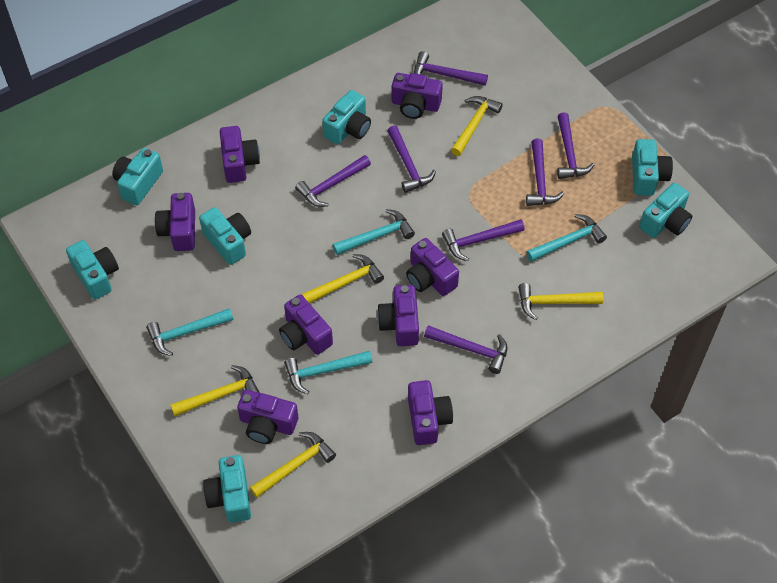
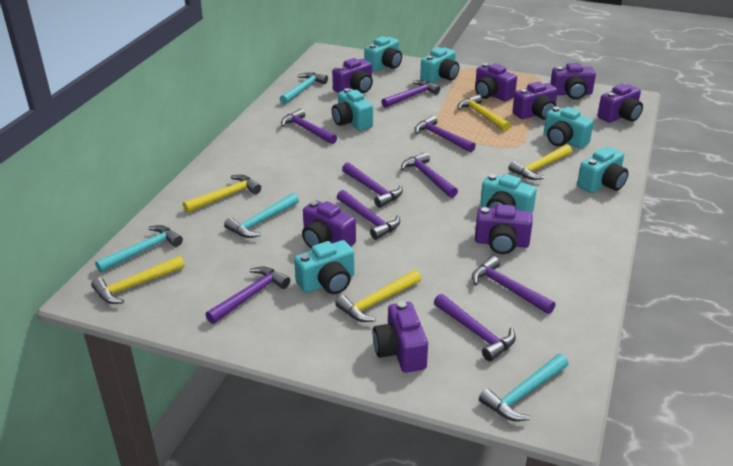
purple hammer: 7 -> 9

